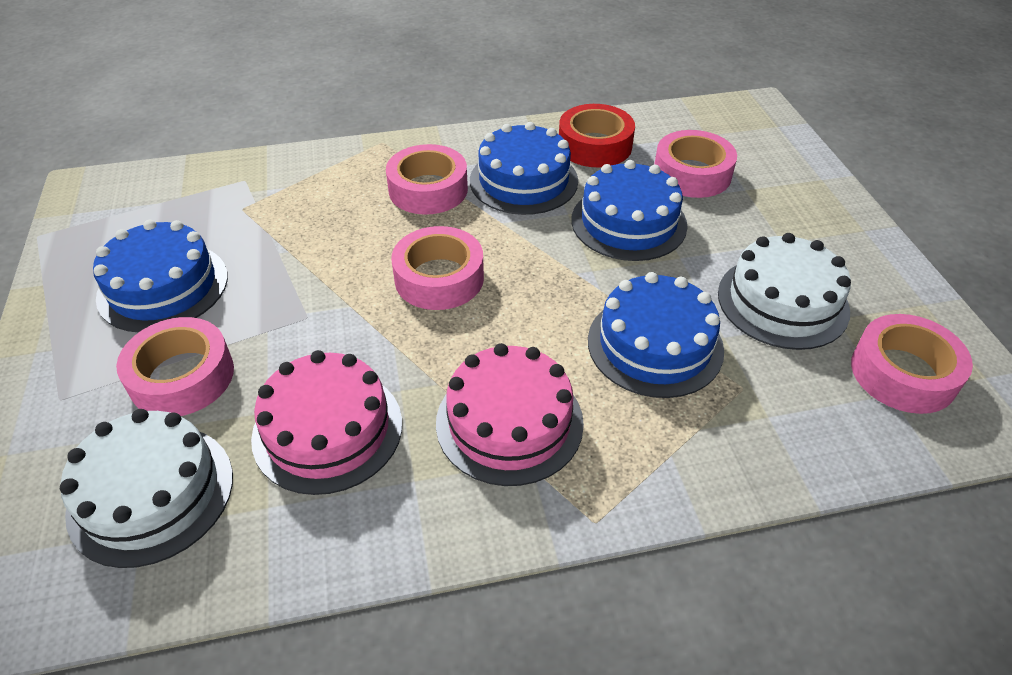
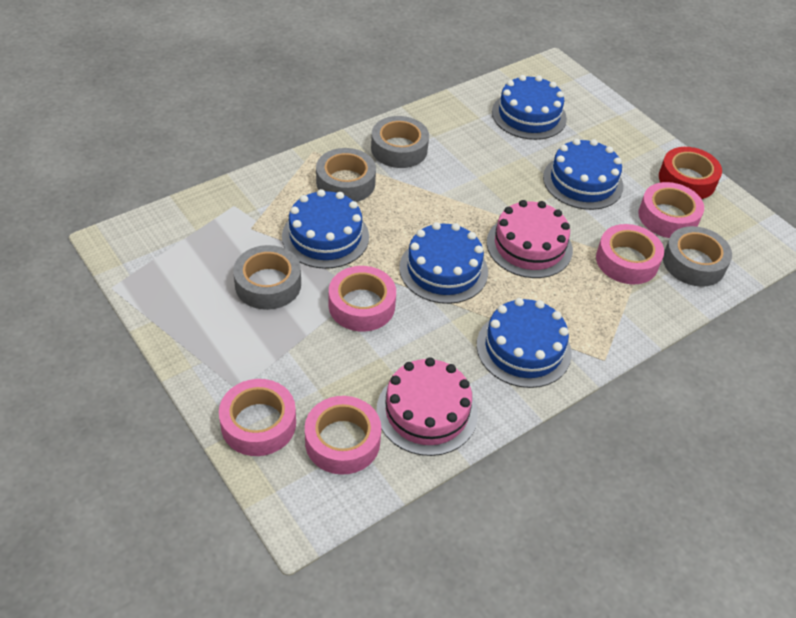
blue cake: 4 -> 5
grey tape: 0 -> 4
white cake: 2 -> 0

